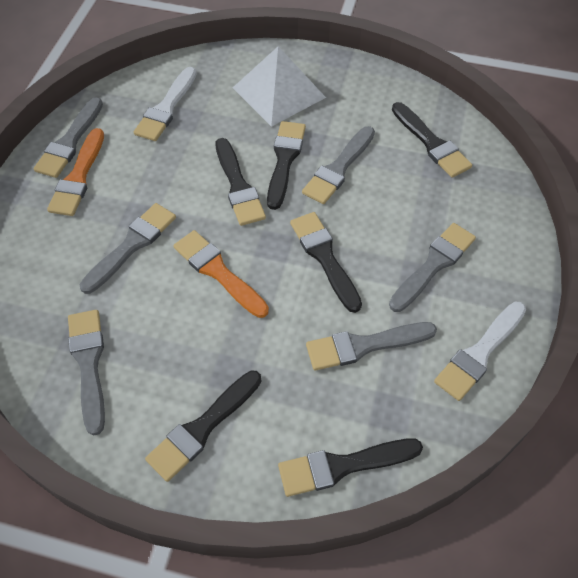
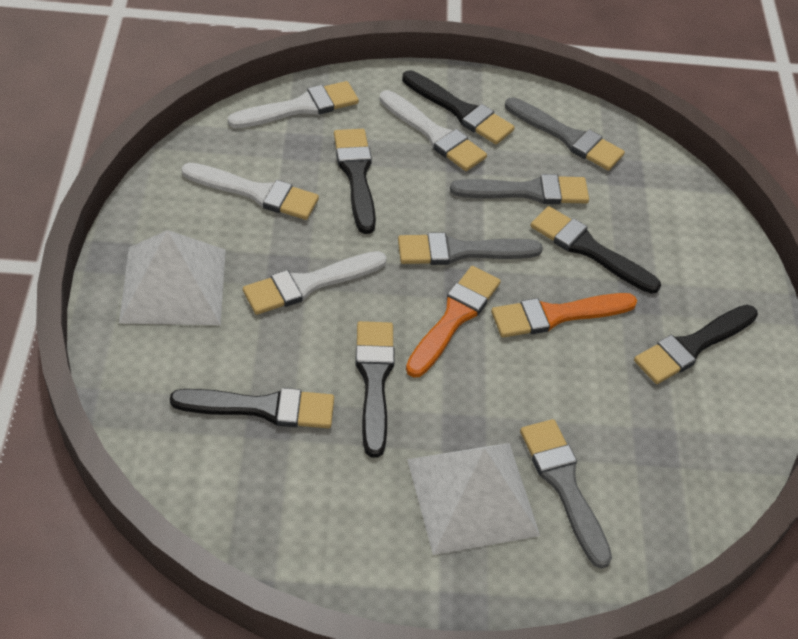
grey brush: 6 -> 4
white brush: 2 -> 4
white pyramid: 1 -> 2

